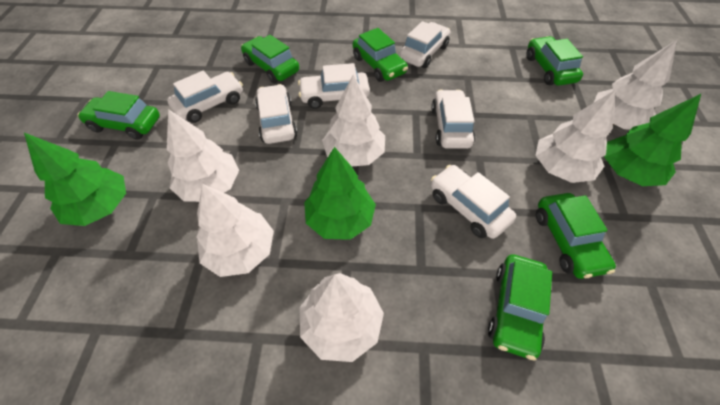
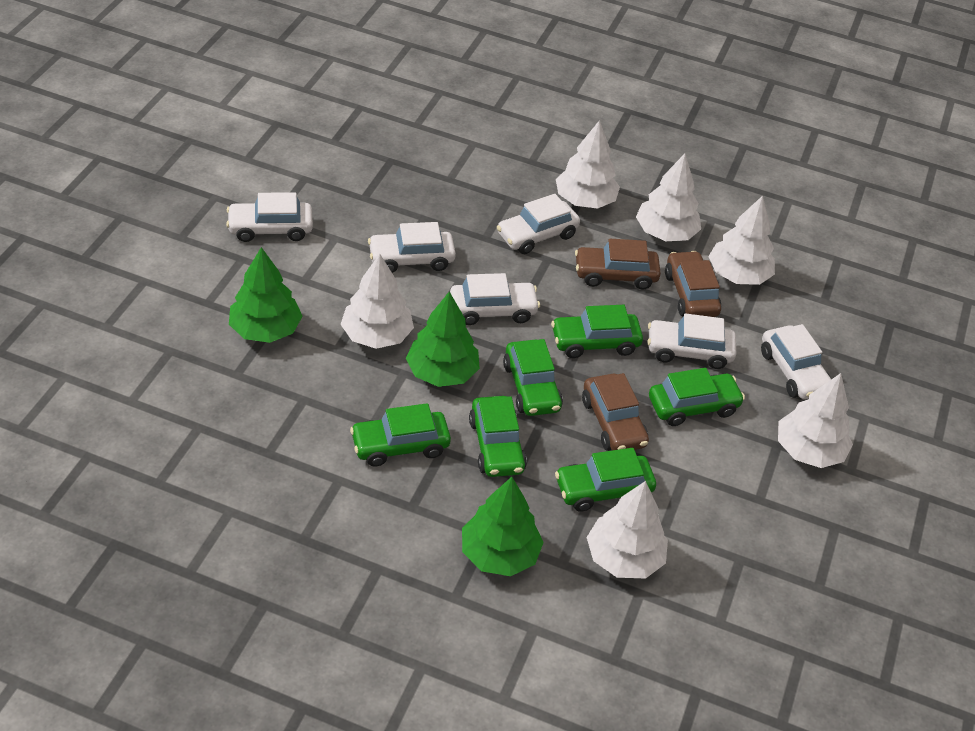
brown car: 0 -> 3

